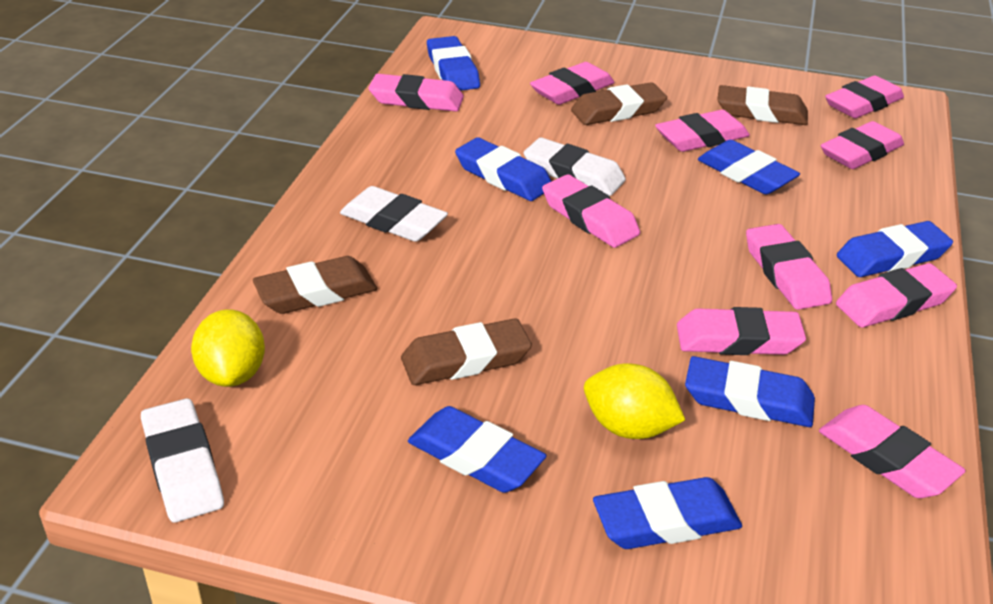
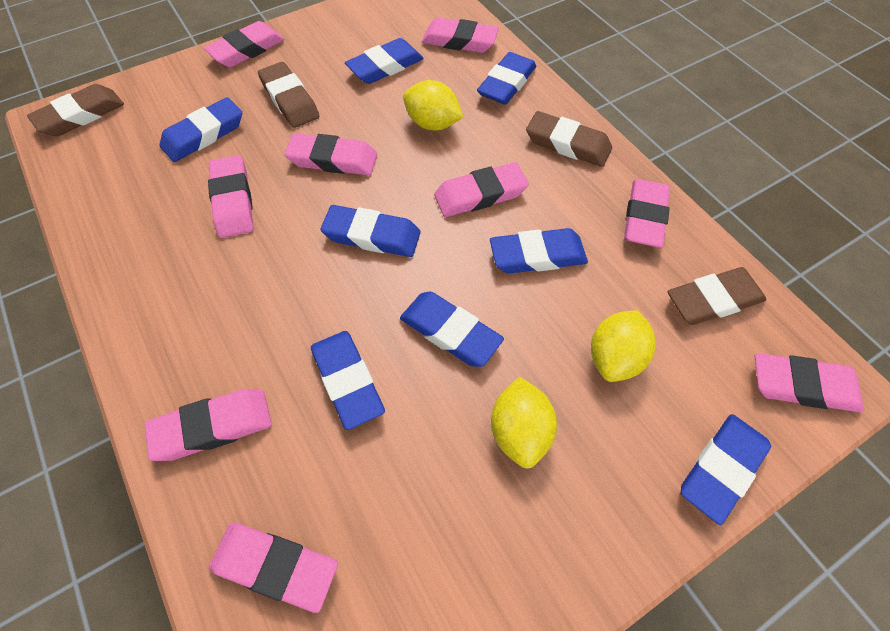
blue eraser: 7 -> 8
pink eraser: 10 -> 9
white eraser: 3 -> 0
yellow lemon: 2 -> 3

